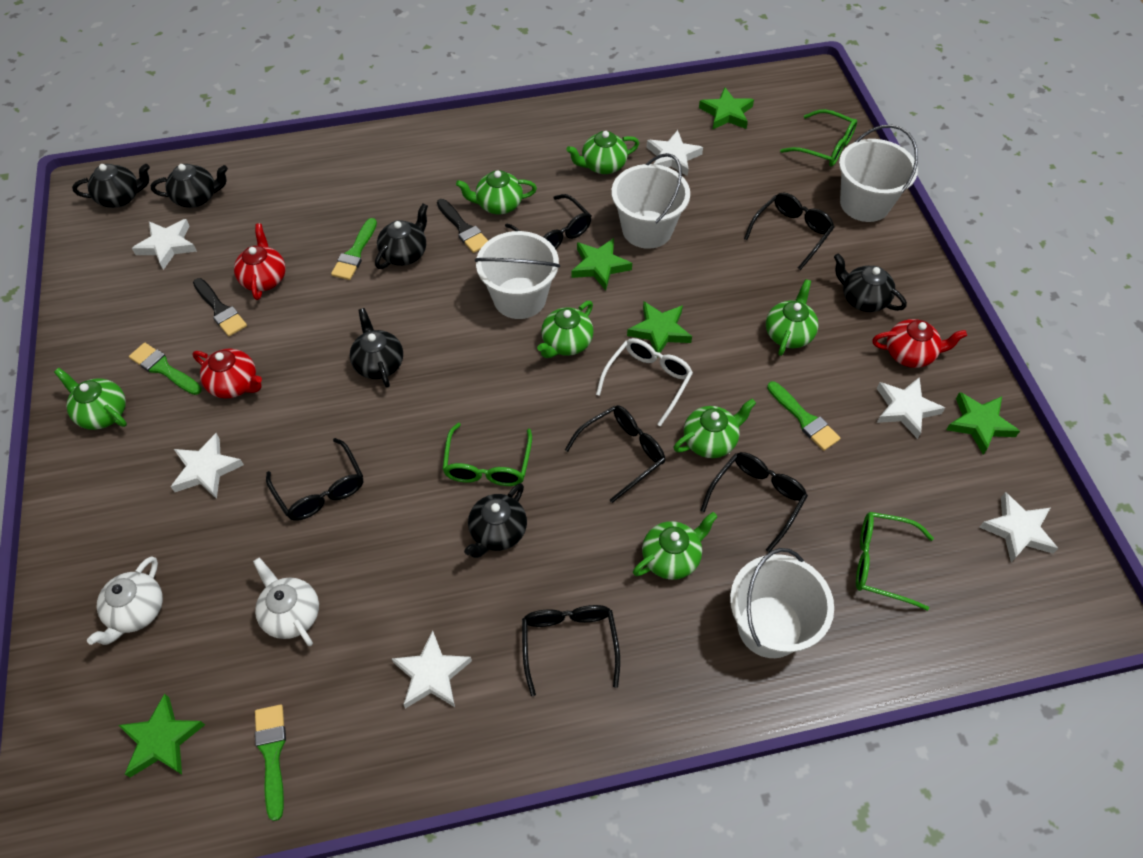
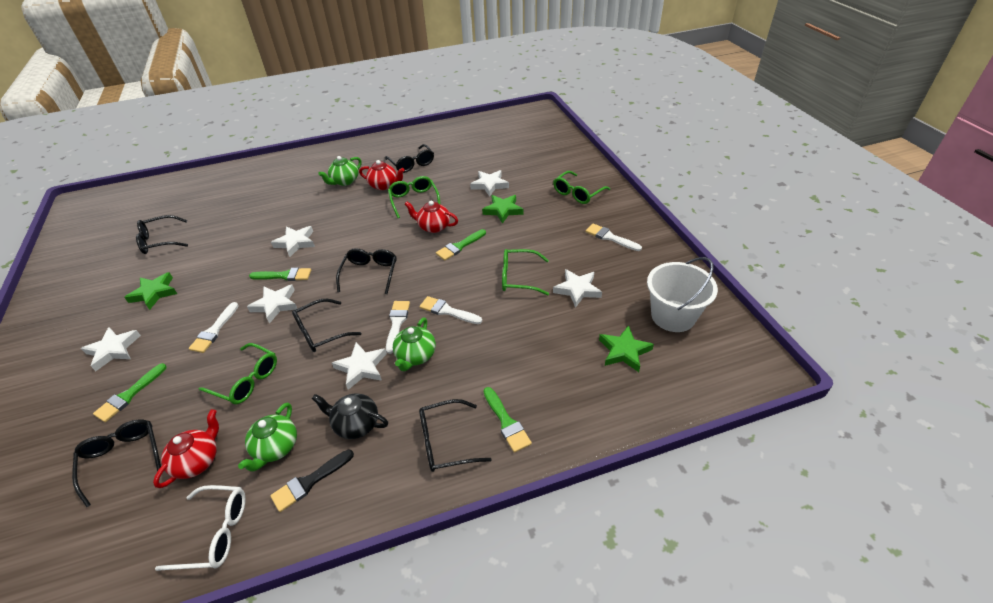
black brush: 2 -> 1
black teapot: 6 -> 1
green glasses: 3 -> 4
green star: 5 -> 3
green teapot: 7 -> 3
white brush: 0 -> 4
white bucket: 4 -> 1
white teapot: 2 -> 0

